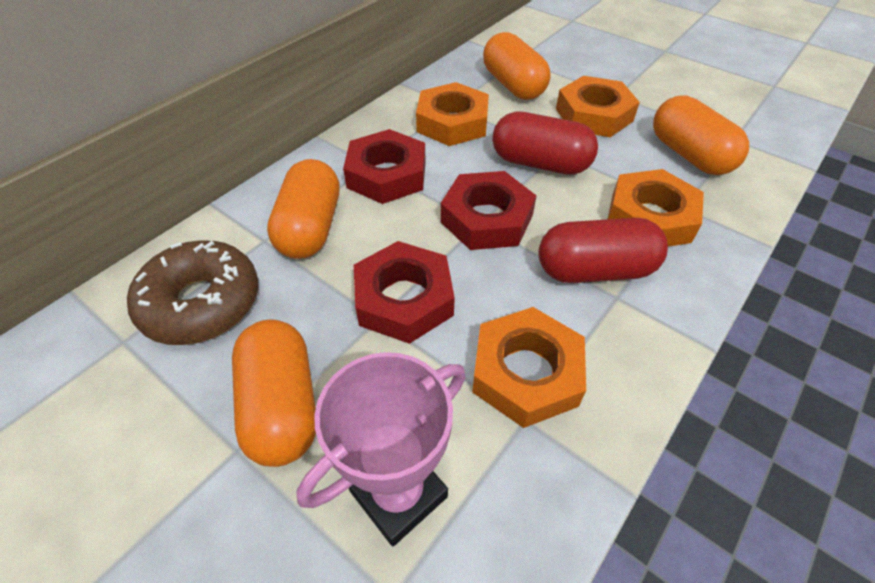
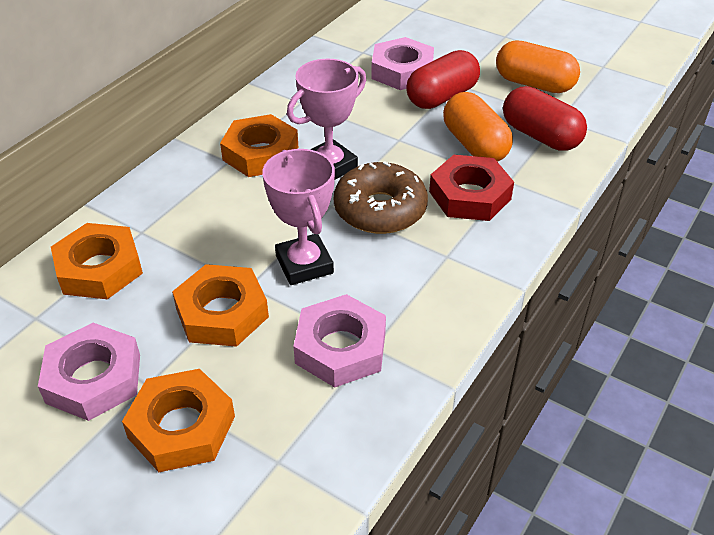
orange capsule: 4 -> 2
pink nut: 0 -> 3
pink trophy: 1 -> 2
red nut: 3 -> 1

